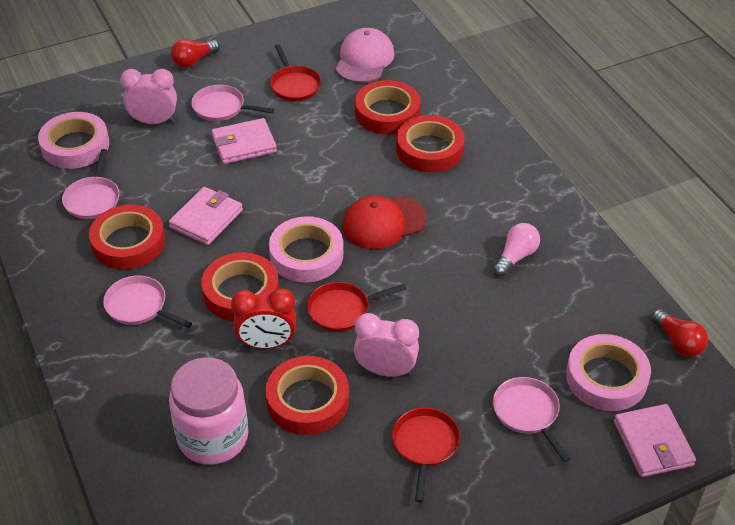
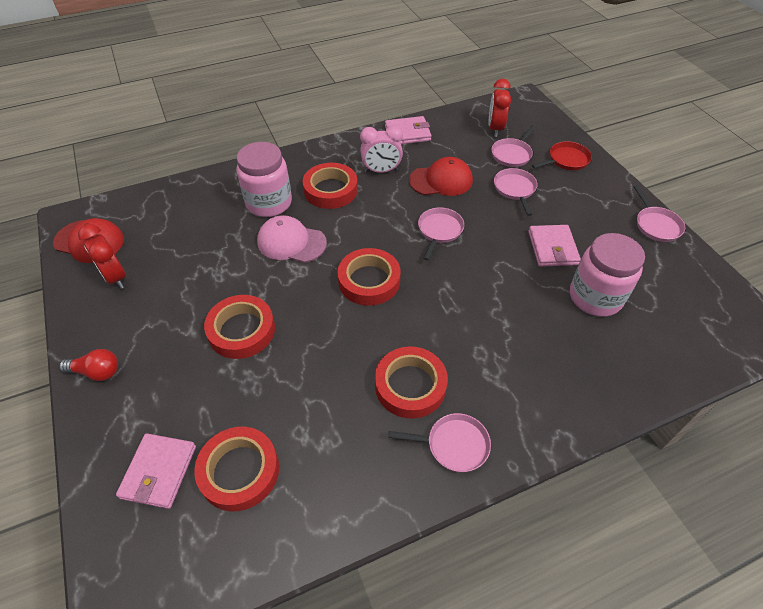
pink clock: 2 -> 1
pink jar: 1 -> 2
pink light bulb: 1 -> 0
pink pan: 4 -> 5
pink tape: 3 -> 0
red cap: 1 -> 2
red clock: 1 -> 2
red light bulb: 2 -> 1
red pan: 3 -> 1

